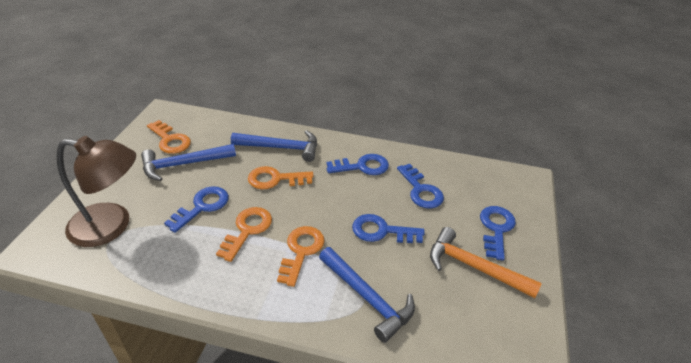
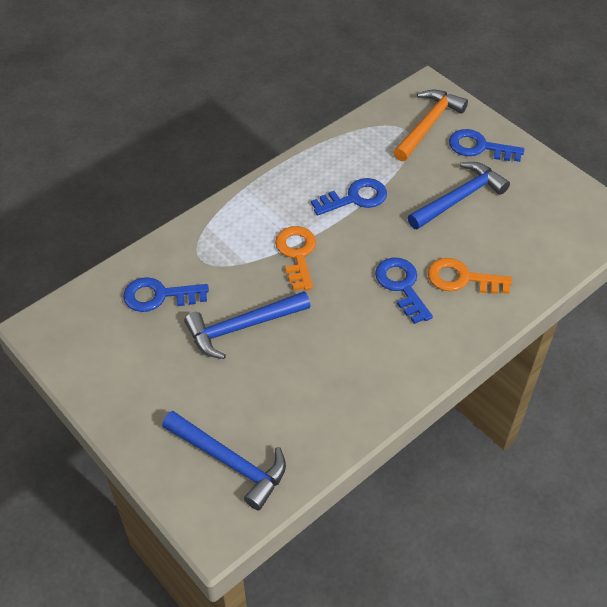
blue key: 5 -> 4
brown lamp: 1 -> 0
orange key: 4 -> 2

